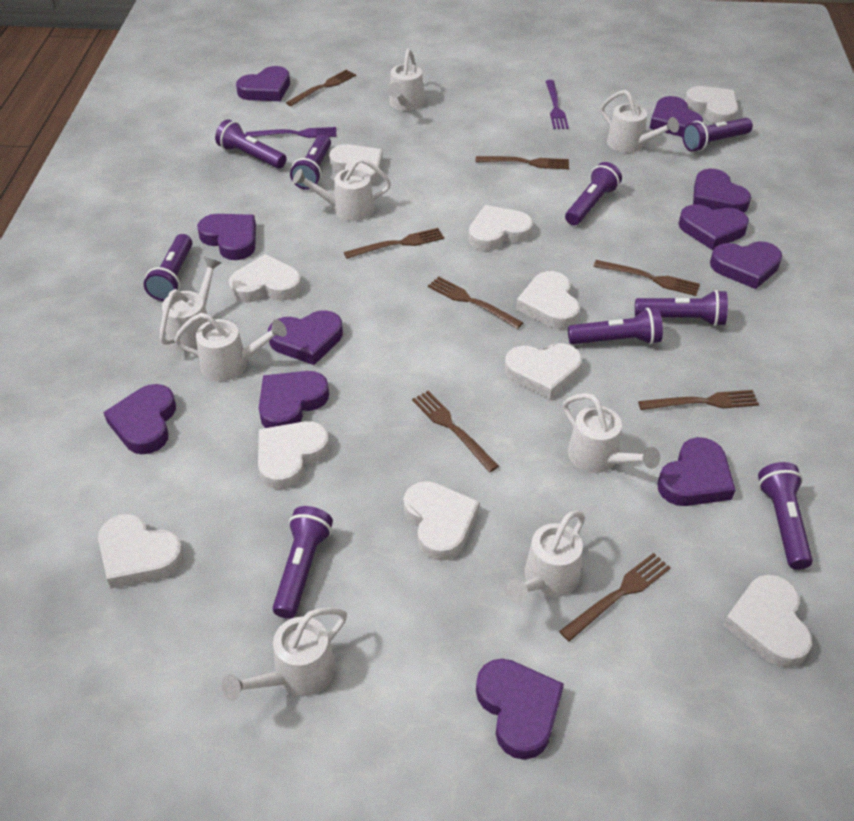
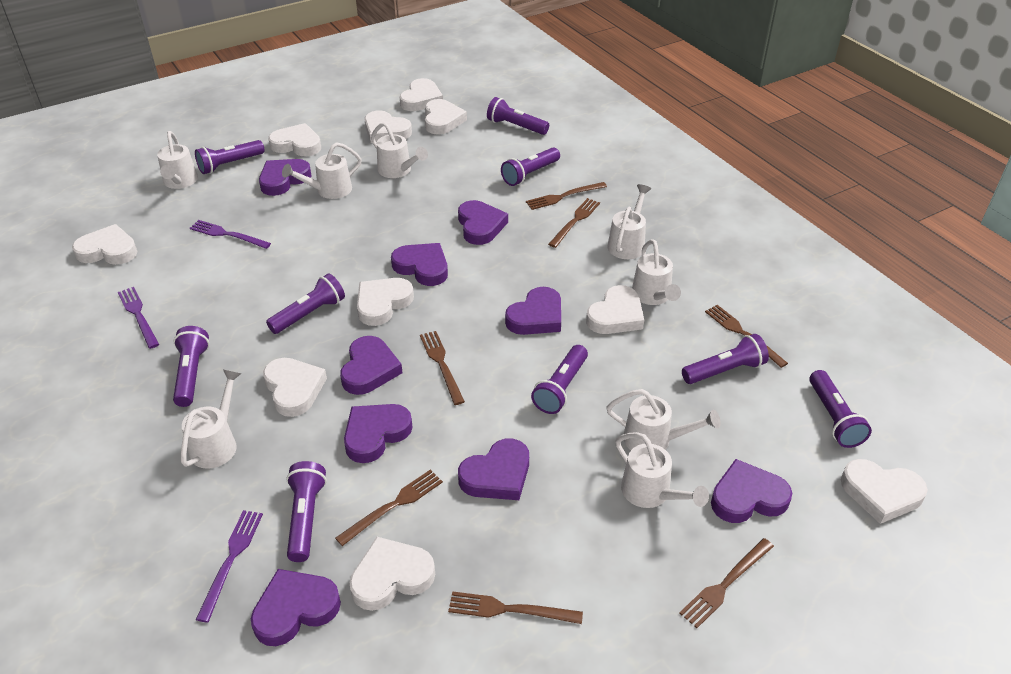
brown fork: 8 -> 7
purple fork: 2 -> 3
purple heart: 11 -> 9

